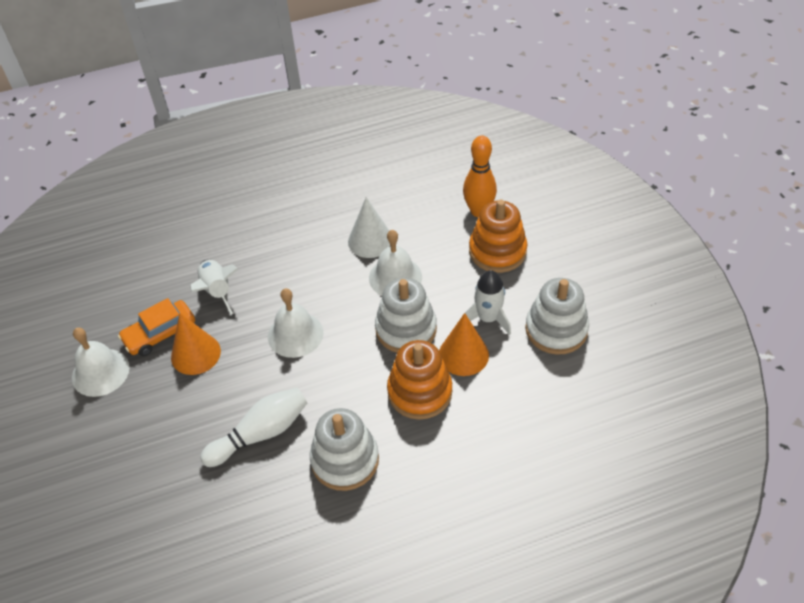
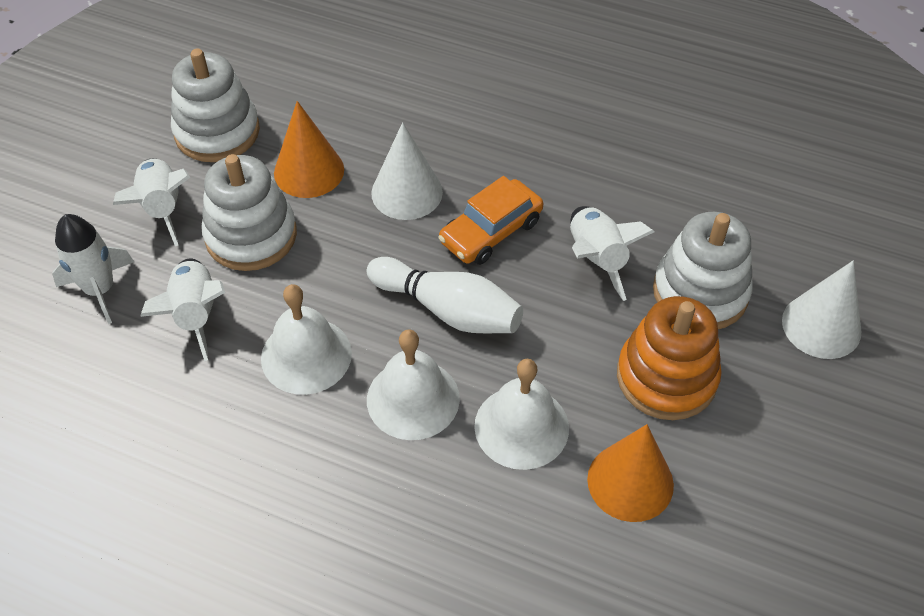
orange bowling pin: 1 -> 0
orange stacking toy: 2 -> 1
white cone: 1 -> 2
white rocket: 2 -> 4

